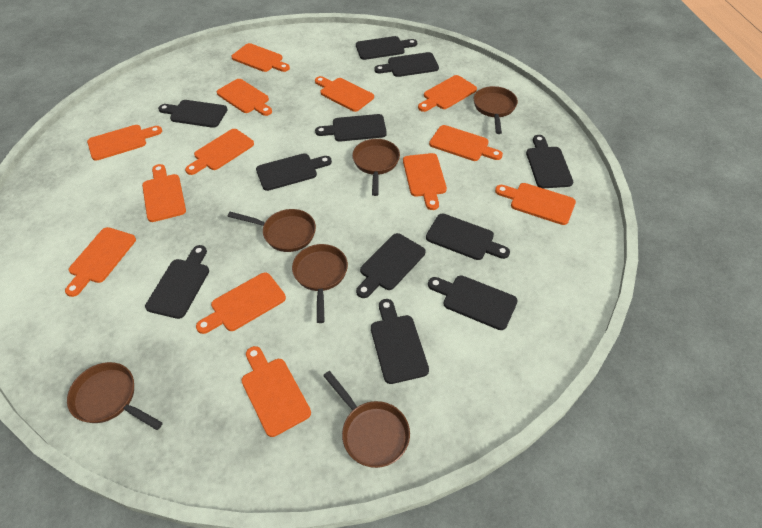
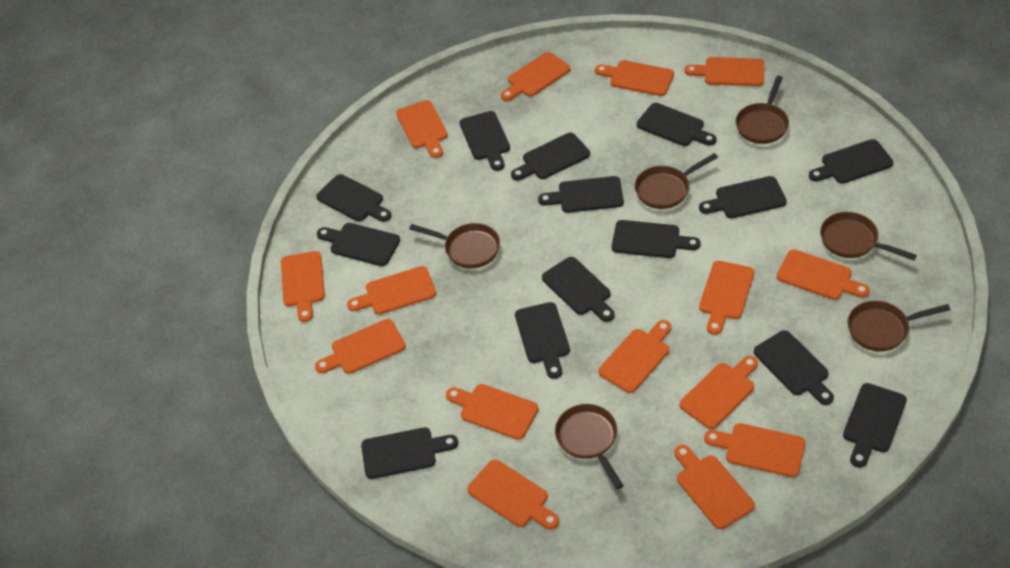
black cutting board: 11 -> 14
orange cutting board: 13 -> 15

